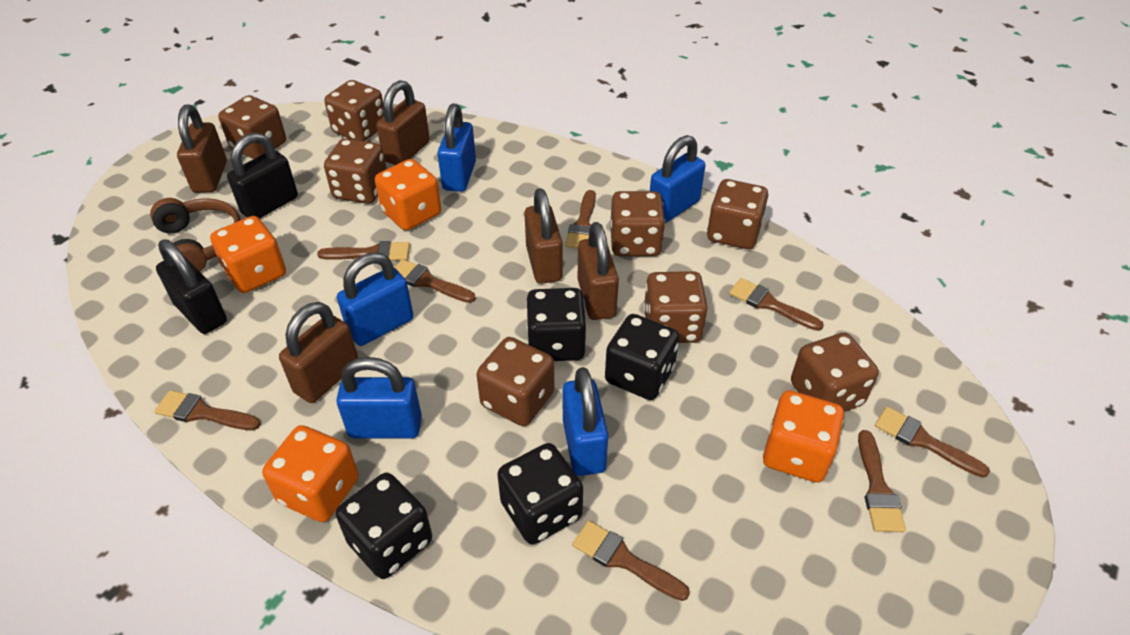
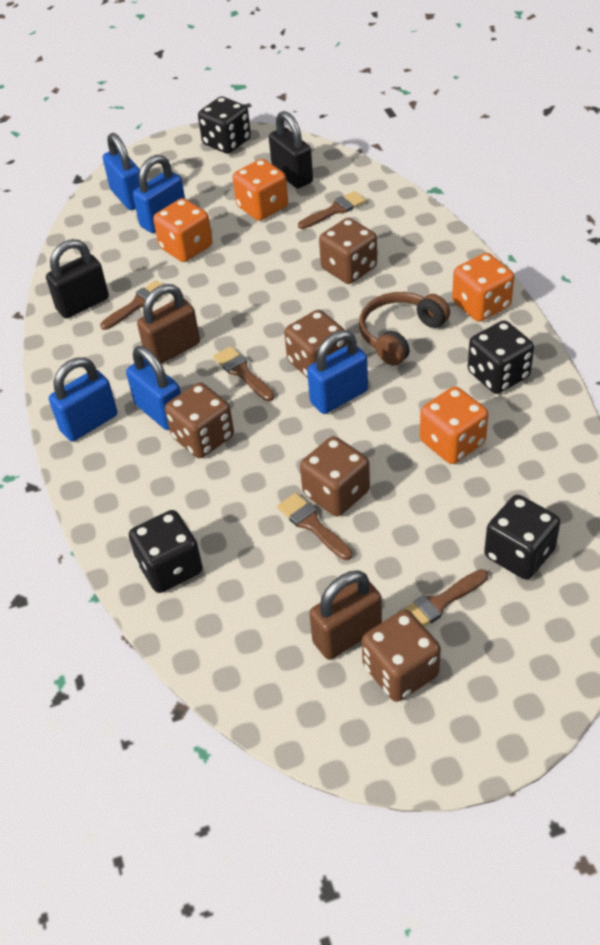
brown brush: 8 -> 5
brown dice: 8 -> 5
brown padlock: 5 -> 2

